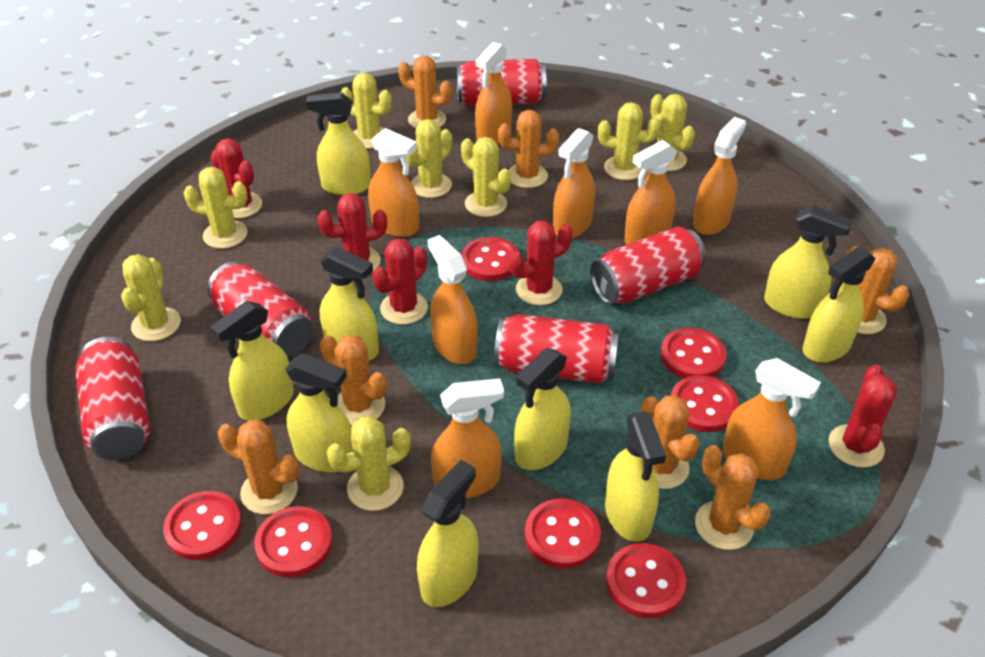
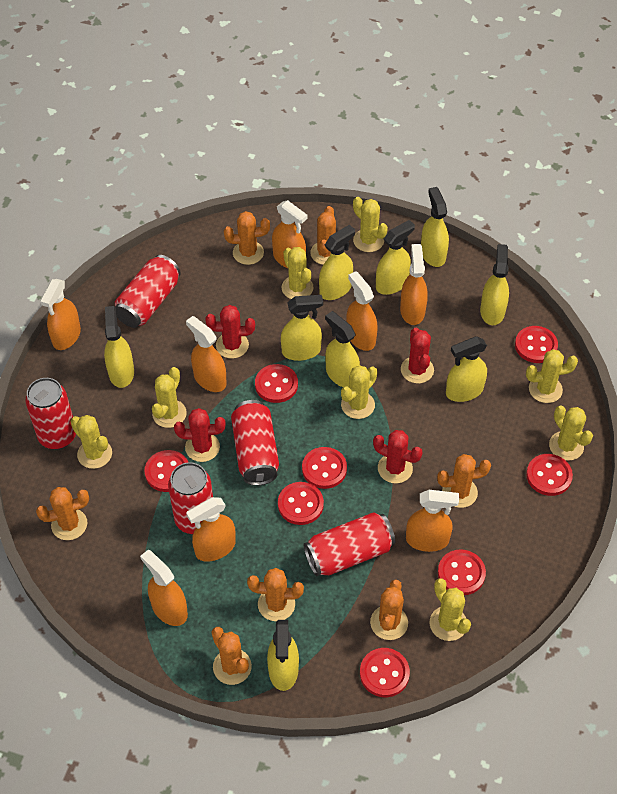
red button: 7 -> 8
red cactus: 5 -> 4

